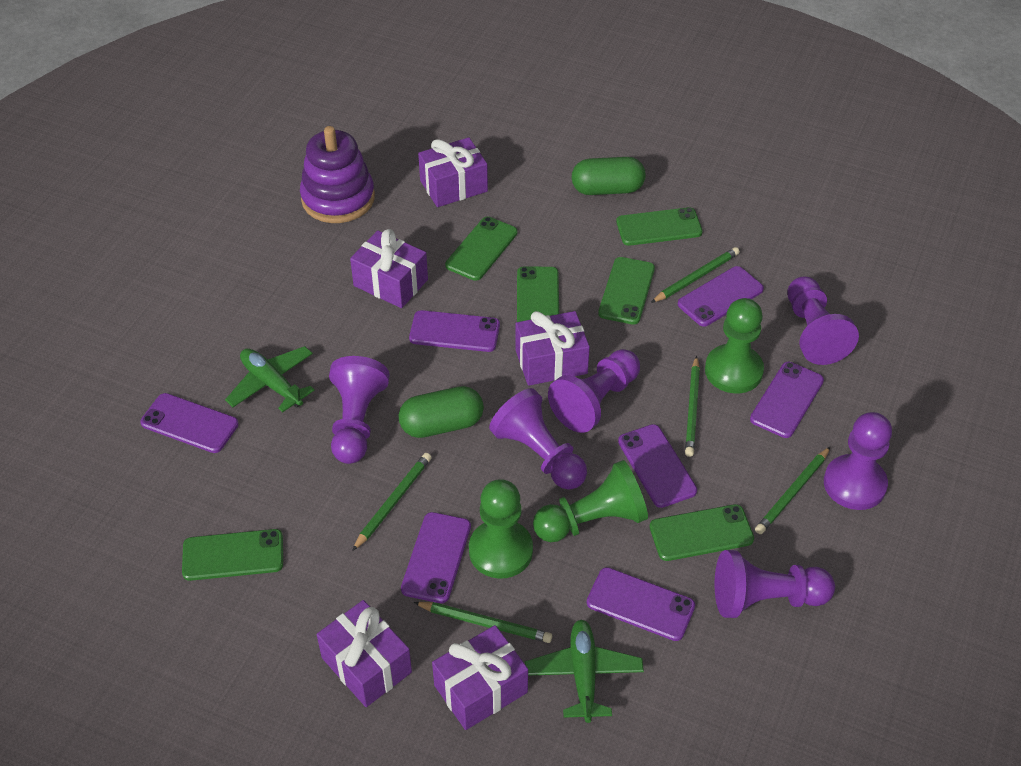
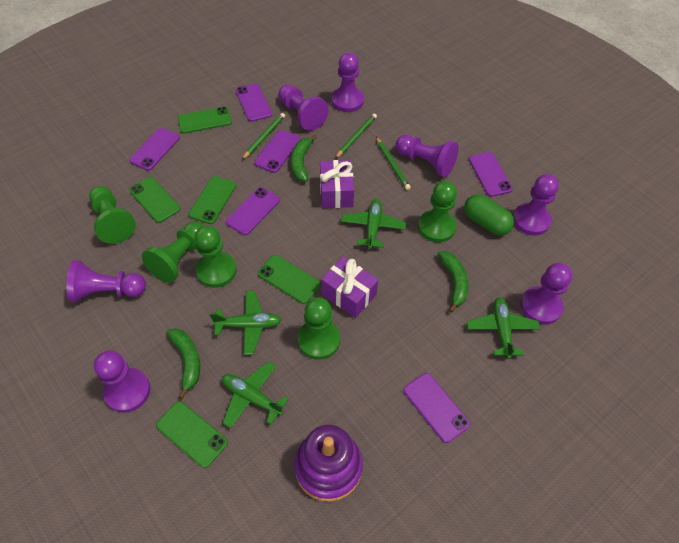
green banana: 0 -> 3
green capsule: 2 -> 1
green pawn: 3 -> 5
green pencil: 5 -> 3
green phone: 6 -> 5
green plane: 2 -> 4
purple gift: 5 -> 2
purple pawn: 6 -> 7
purple phone: 7 -> 6

